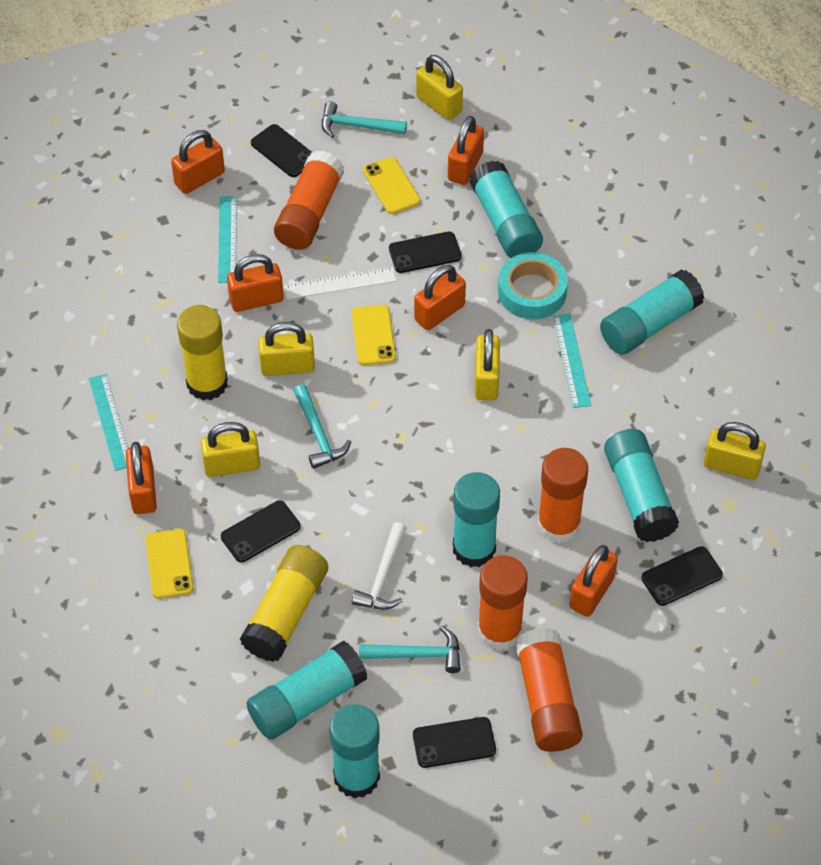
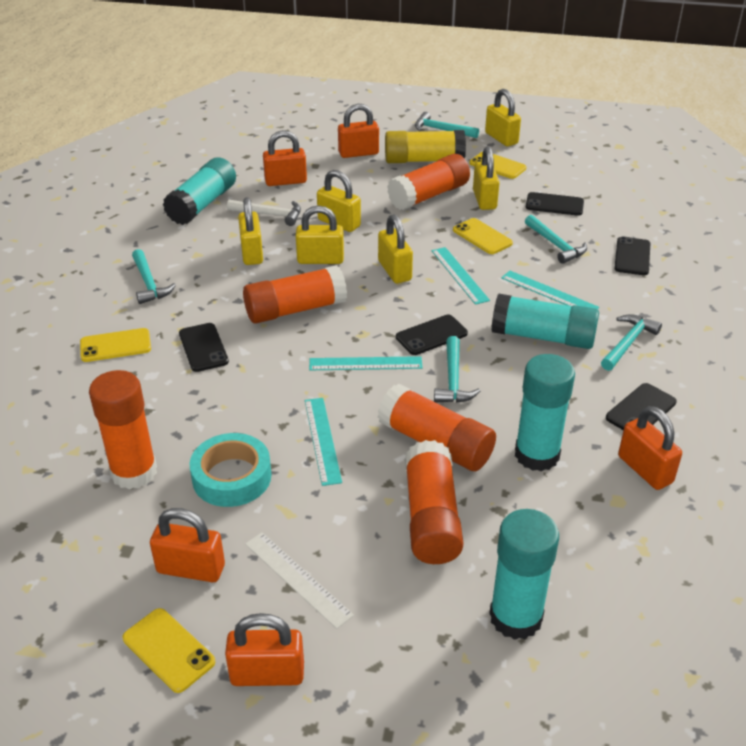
orange glue stick: 4 -> 5
orange padlock: 6 -> 5
turquoise glue stick: 6 -> 4
turquoise hammer: 3 -> 5
turquoise ruler: 3 -> 4
yellow glue stick: 2 -> 1
yellow padlock: 5 -> 6
yellow phone: 3 -> 4

